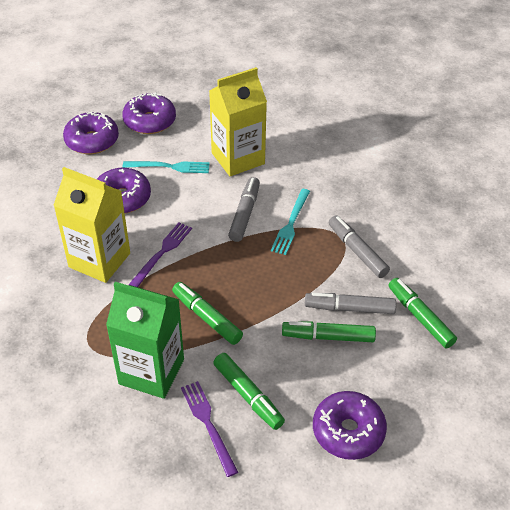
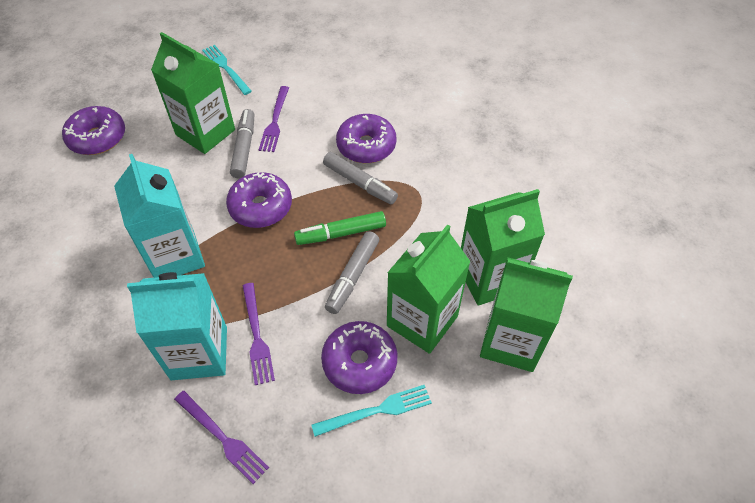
green carton: 1 -> 4
green marker: 4 -> 1
purple fork: 2 -> 3
turquoise carton: 0 -> 2
yellow carton: 2 -> 0

